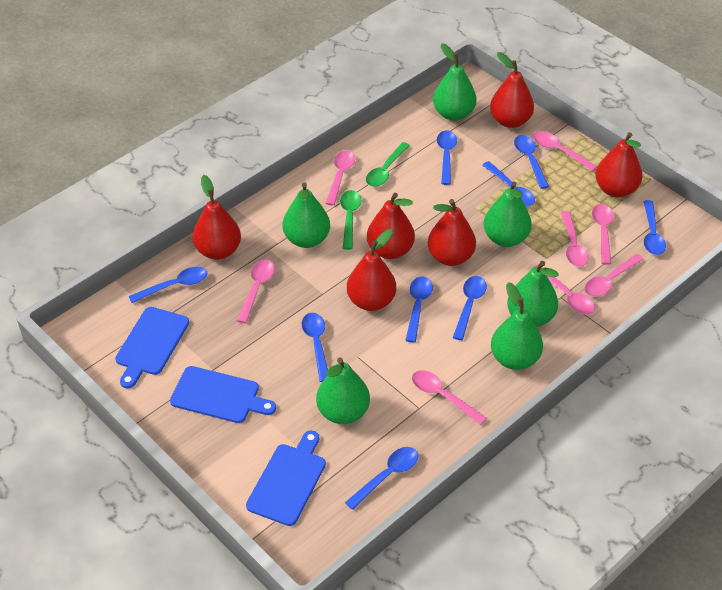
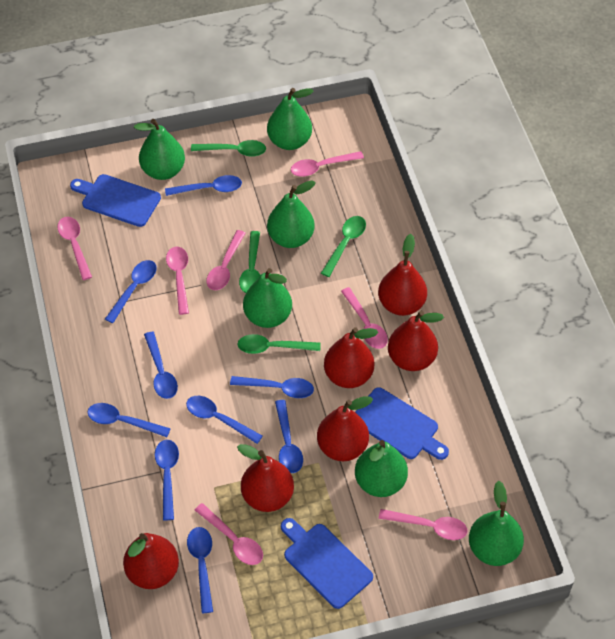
green spoon: 2 -> 4
pink spoon: 8 -> 7

